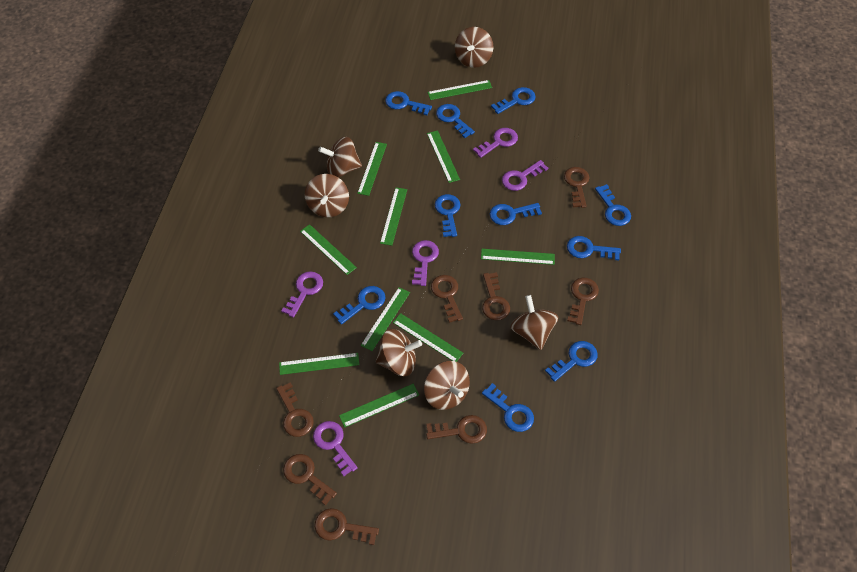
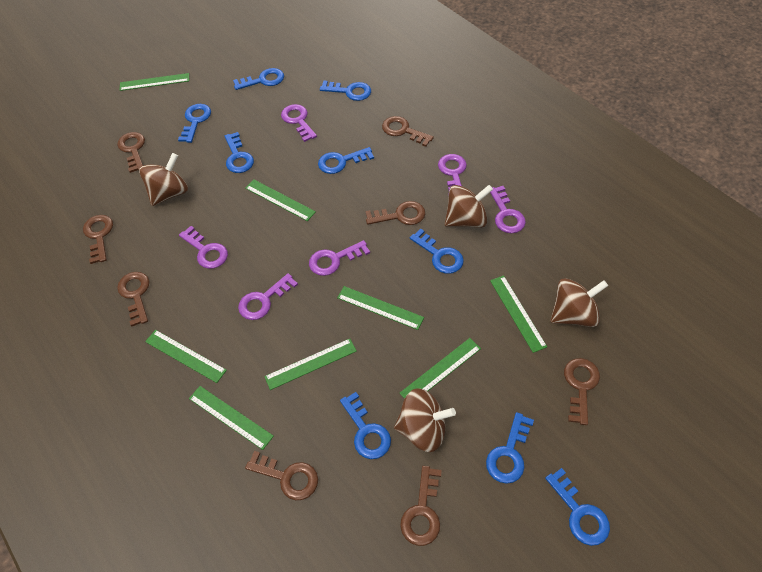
blue key: 10 -> 9
brown spinning top: 6 -> 4
green ruler: 10 -> 8
purple key: 5 -> 6

